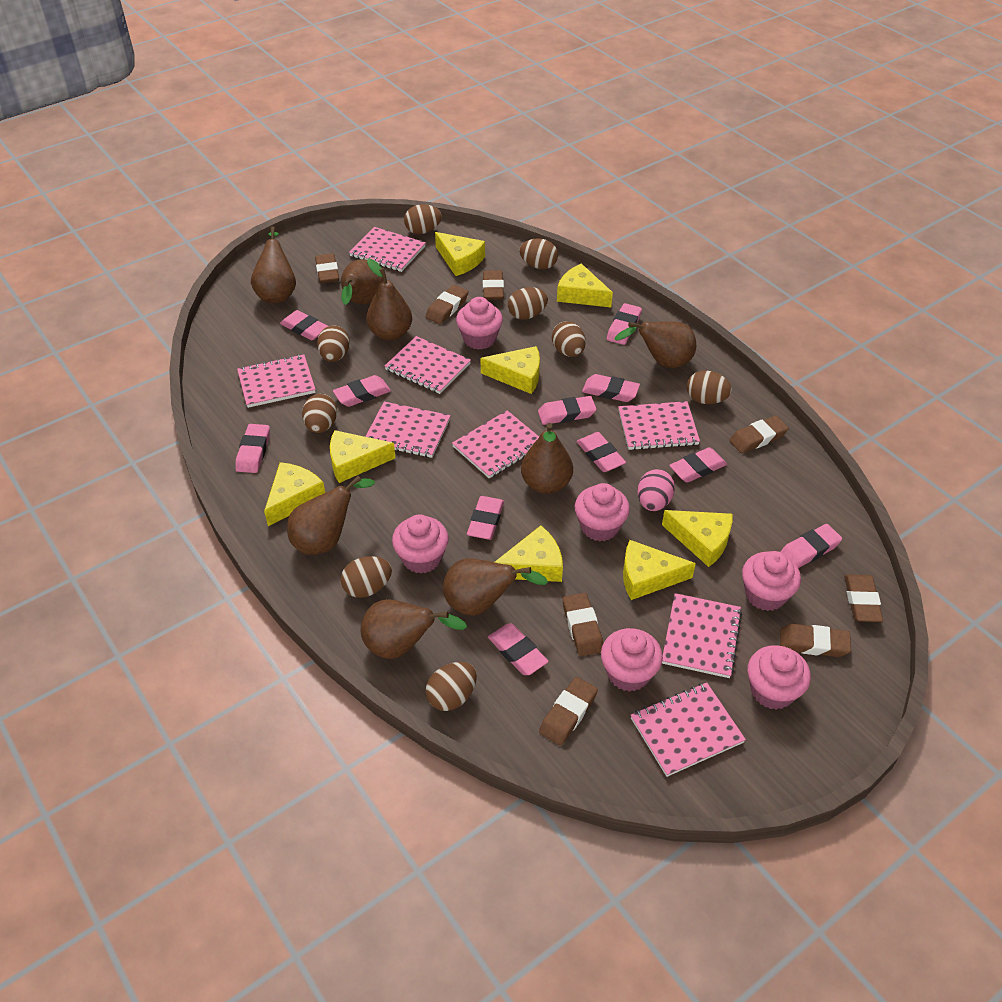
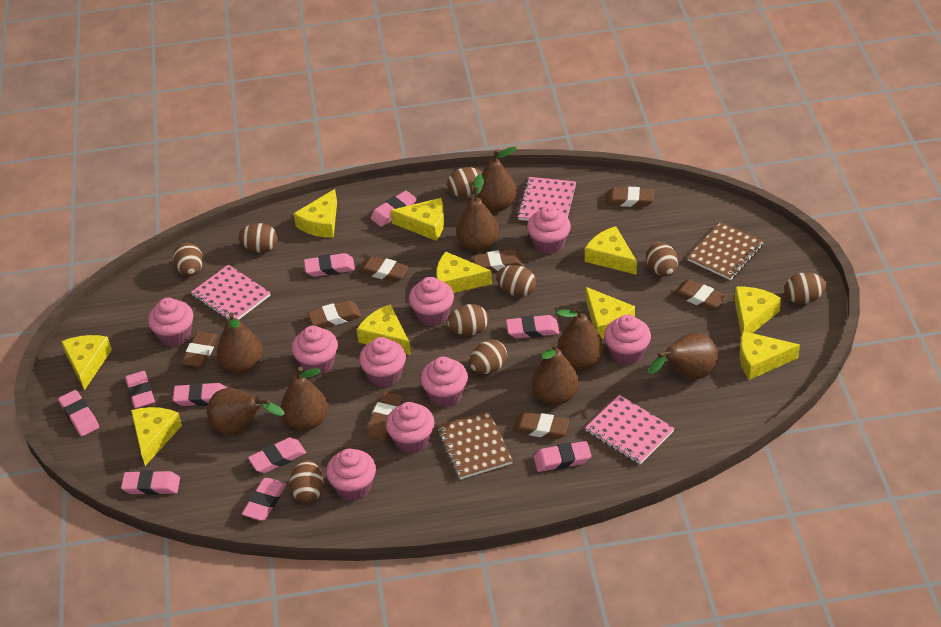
brown notebook: 0 -> 2
pink cupcake: 6 -> 9
pink egg: 1 -> 0
pink eraser: 11 -> 10
pink notebook: 8 -> 3
yellow cheese: 8 -> 10

